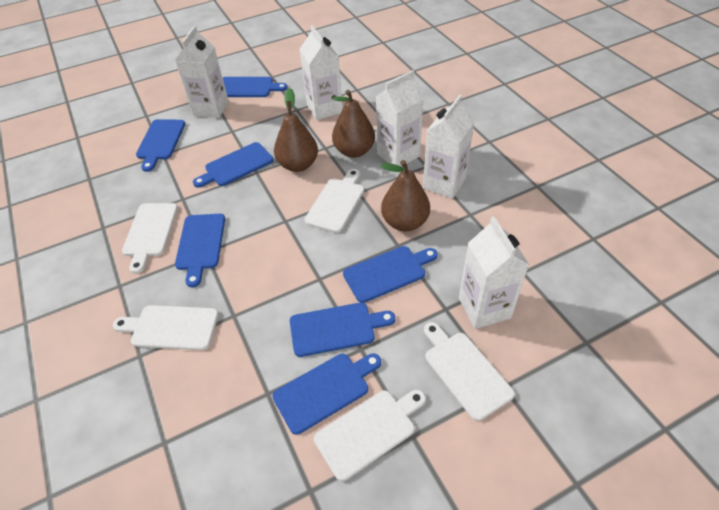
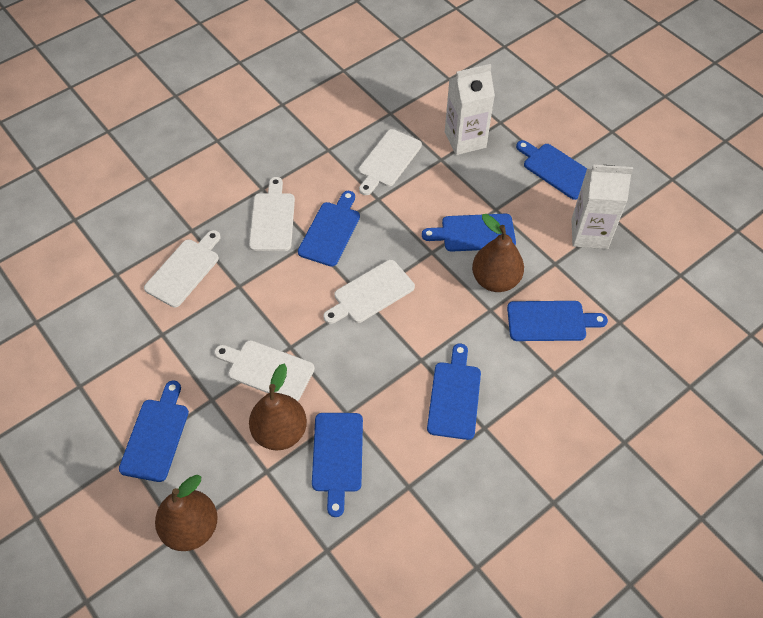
white carton: 5 -> 2

